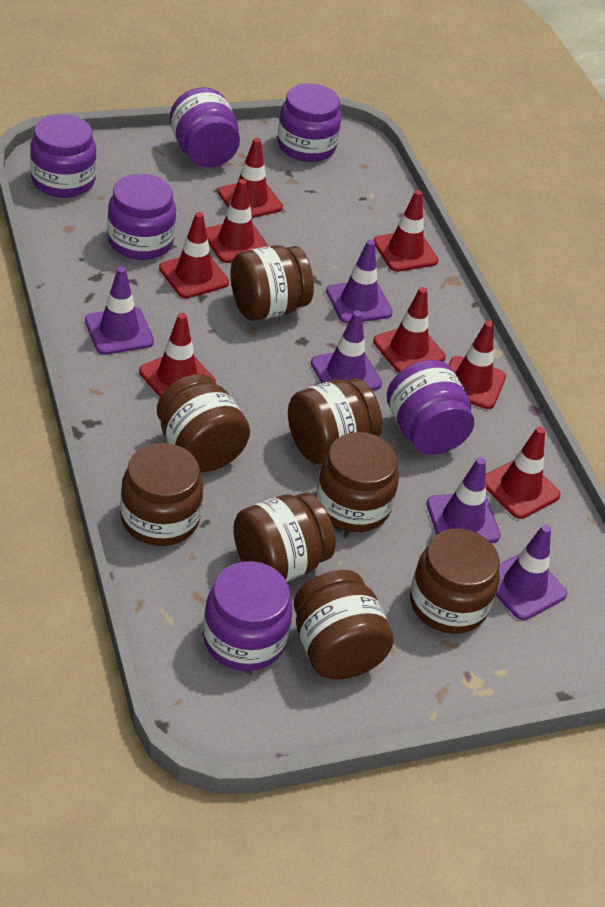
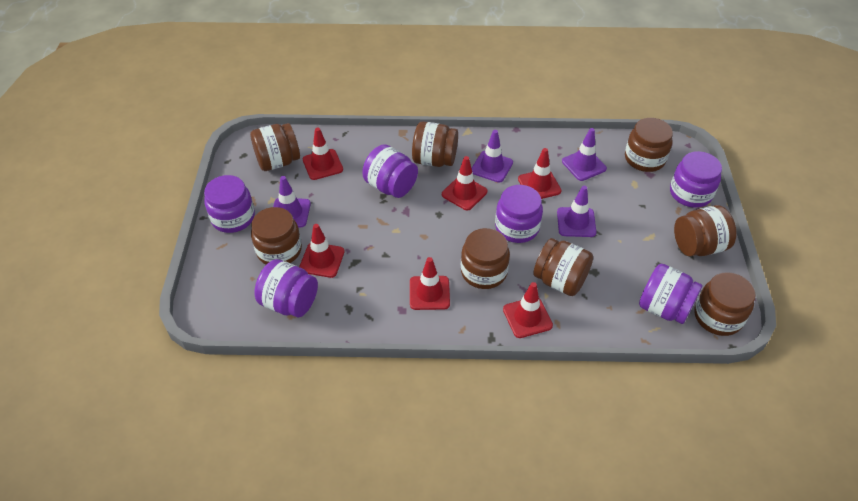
purple traffic cone: 5 -> 4
red traffic cone: 8 -> 6

